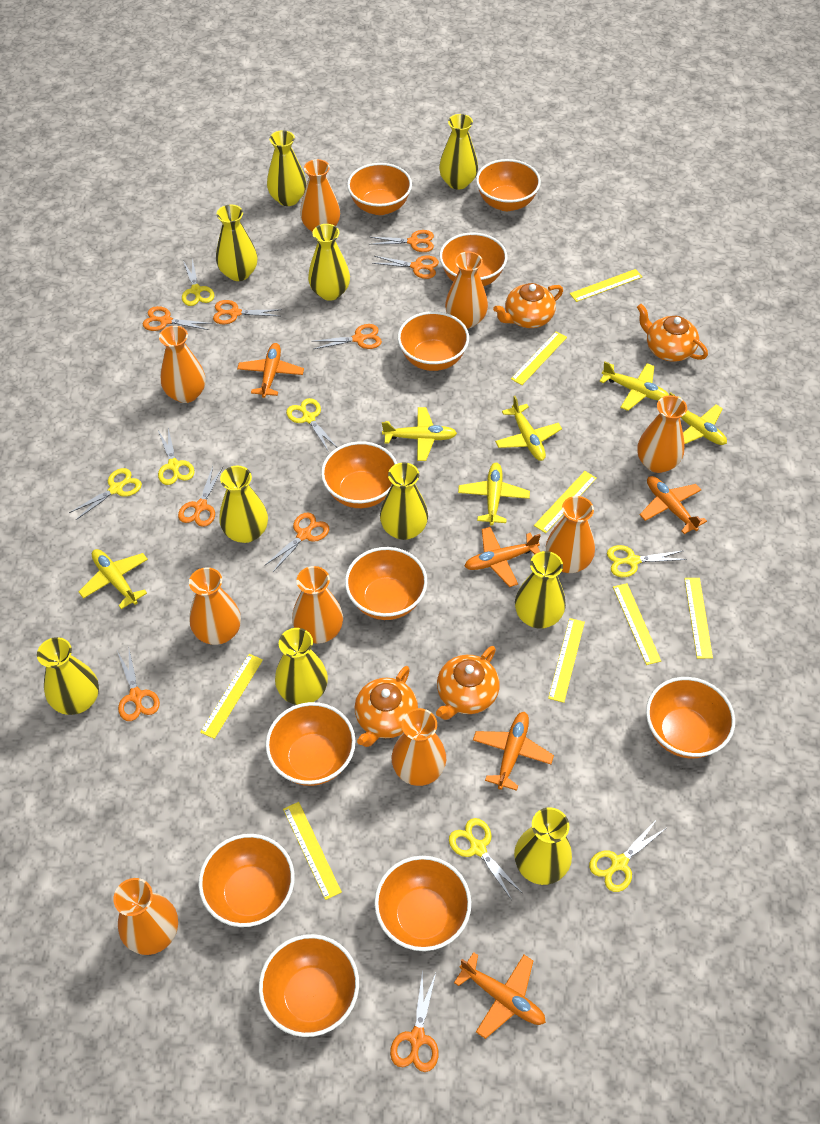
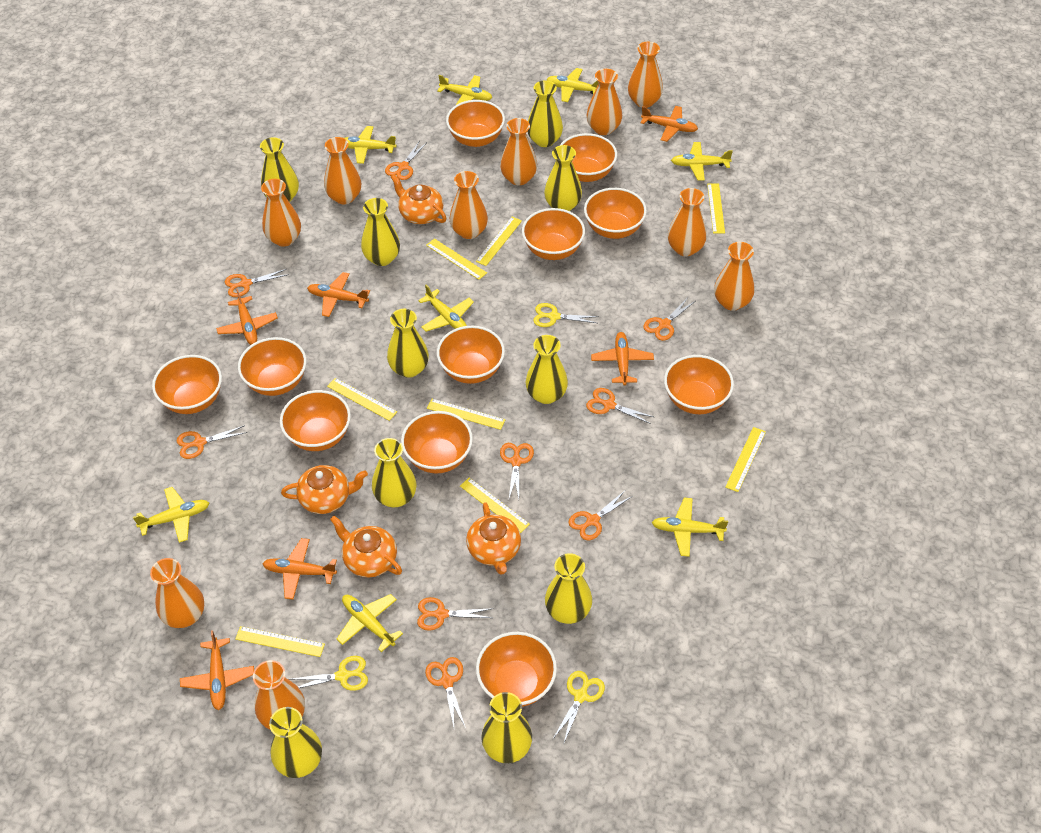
orange plane: 5 -> 6
orange vase: 9 -> 10
yellow plane: 6 -> 8
yellow scissors: 7 -> 3

